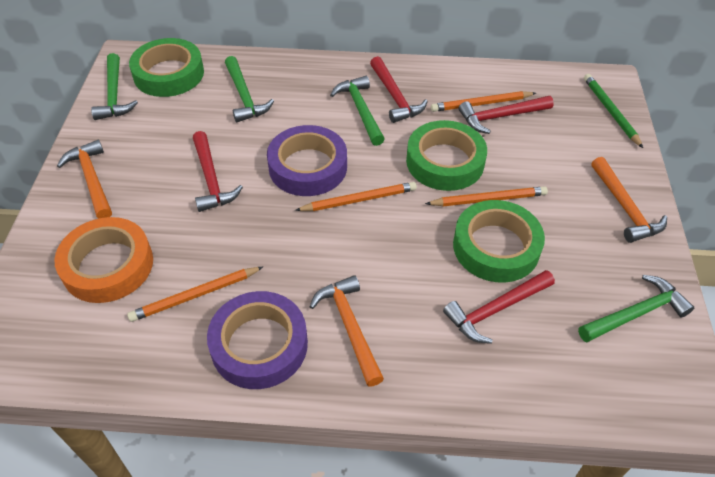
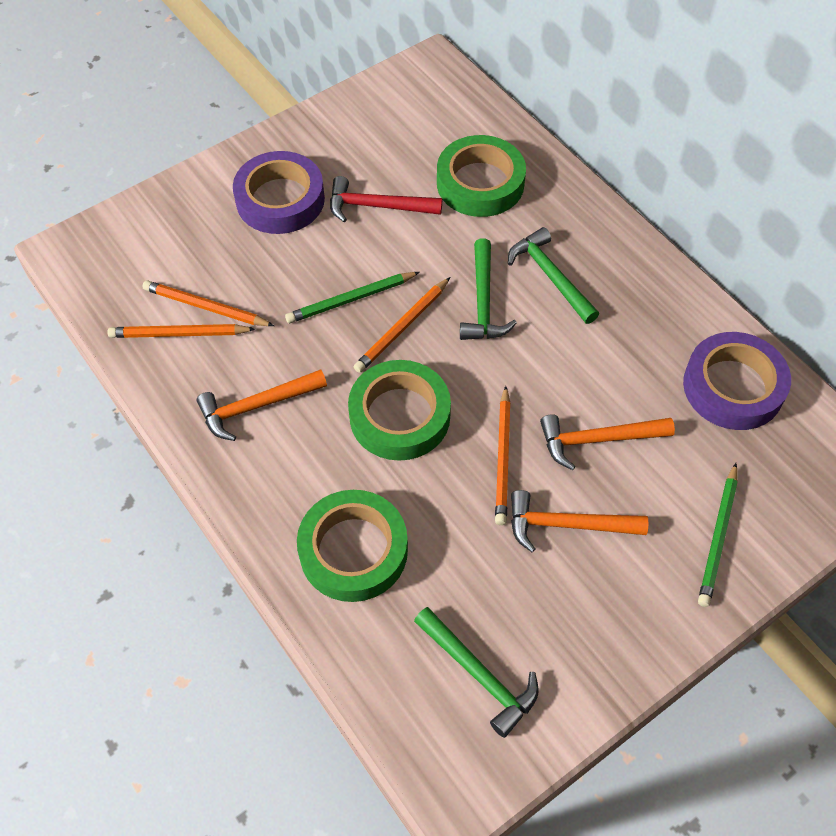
green hammer: 4 -> 3
green pencil: 1 -> 2
orange tape: 1 -> 0
red hammer: 4 -> 1

